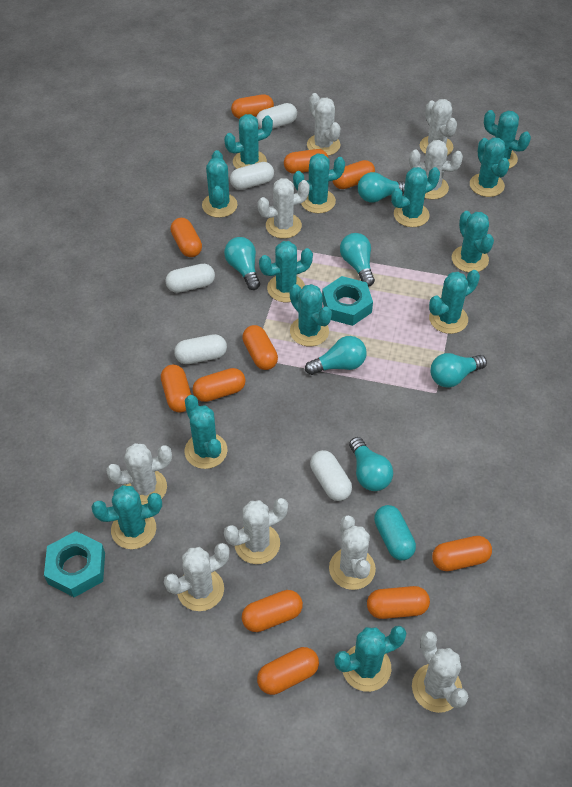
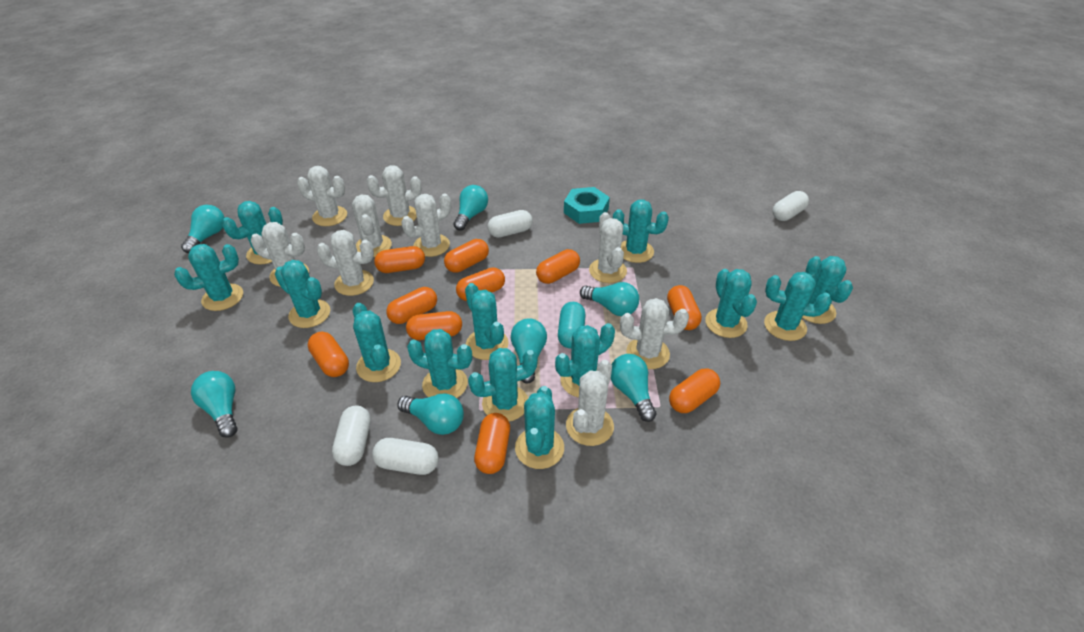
orange capsule: 11 -> 10
turquoise light bulb: 6 -> 7
turquoise nut: 2 -> 1
white capsule: 5 -> 4

